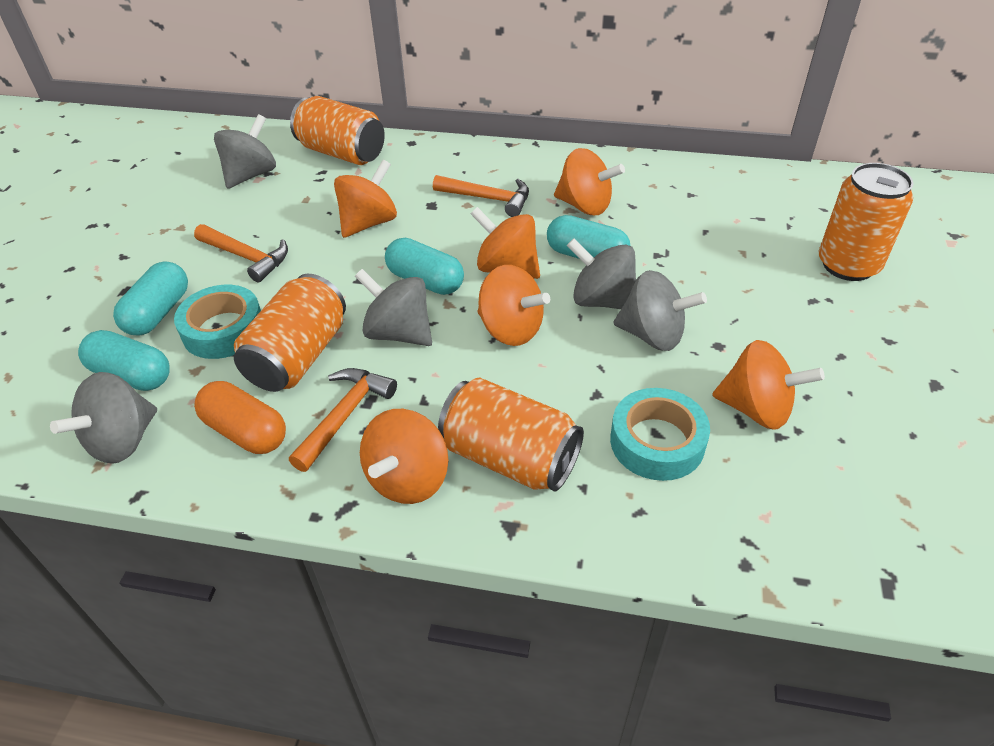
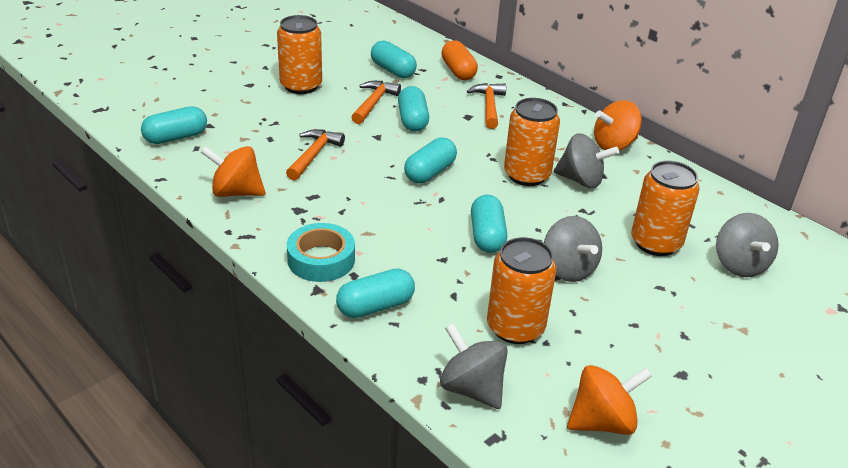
grey spinning top: 5 -> 4
orange spinning top: 6 -> 3
turquoise capsule: 4 -> 6
turquoise tape: 2 -> 1

